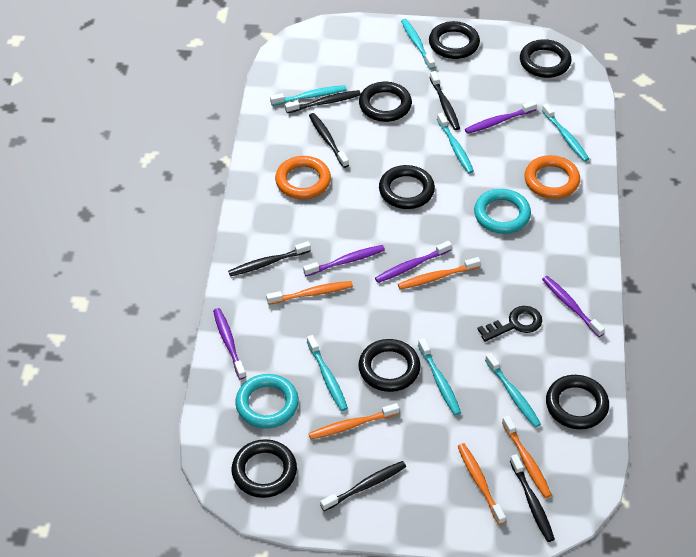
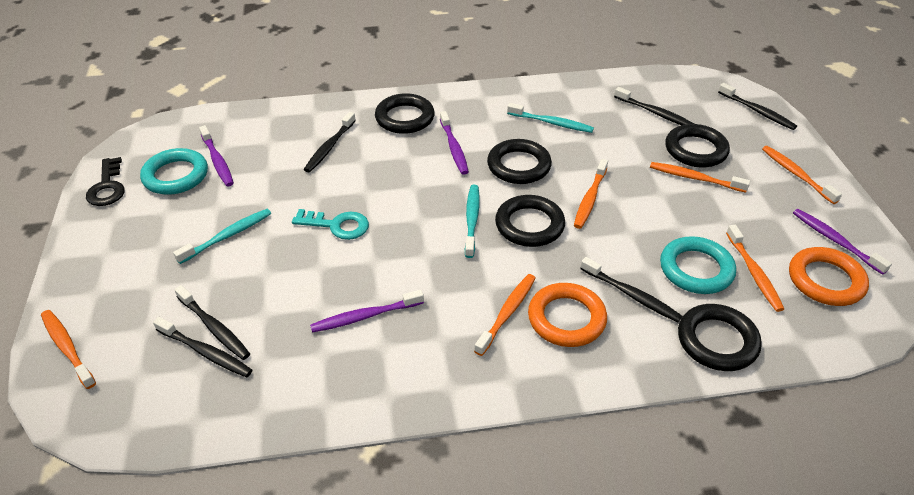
black ring: 7 -> 5
orange toothbrush: 5 -> 6
purple toothbrush: 5 -> 4
turquoise key: 0 -> 1
turquoise toothbrush: 7 -> 3

